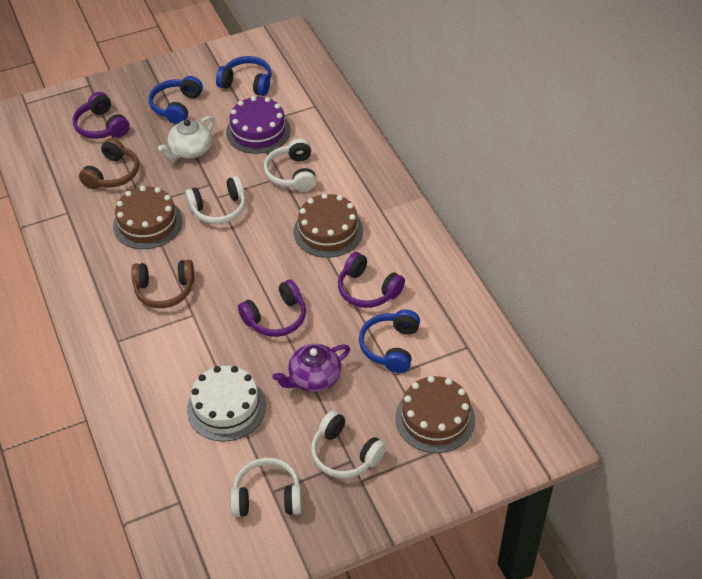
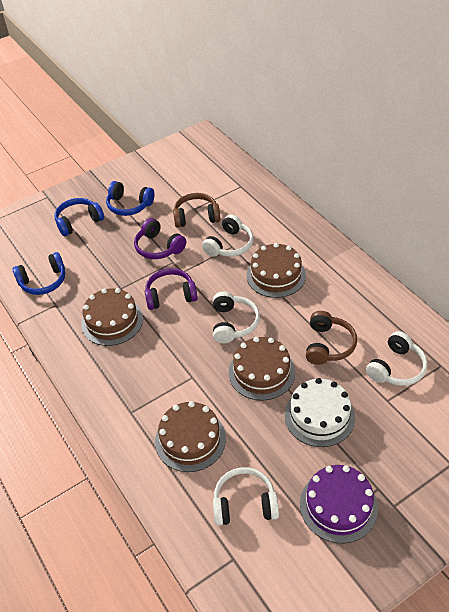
brown cake: 3 -> 4
purple headphones: 3 -> 2
purple teapot: 1 -> 0
white teapot: 1 -> 0

